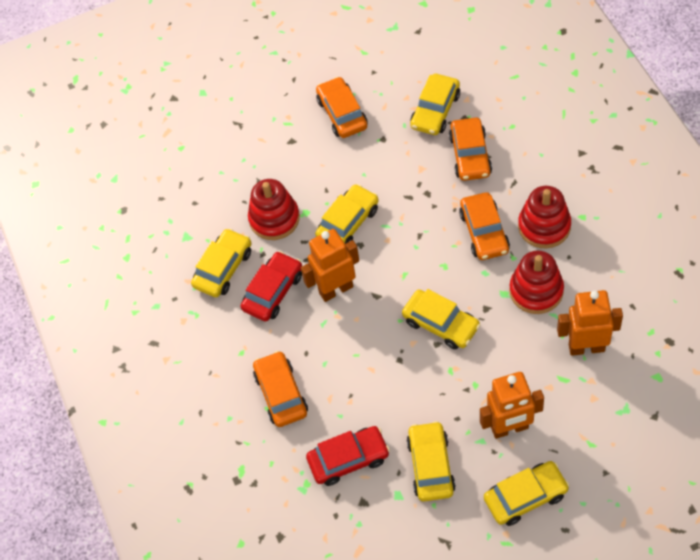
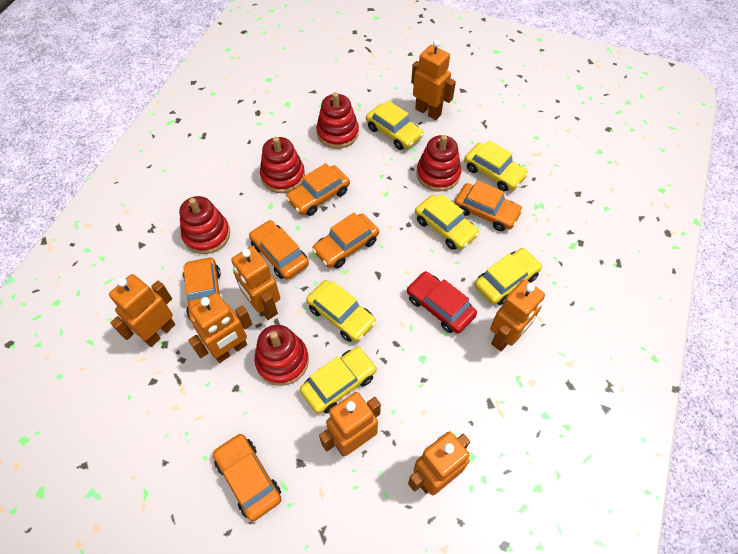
orange car: 4 -> 6
orange robot: 3 -> 7
red car: 2 -> 1
red stacking toy: 3 -> 5

